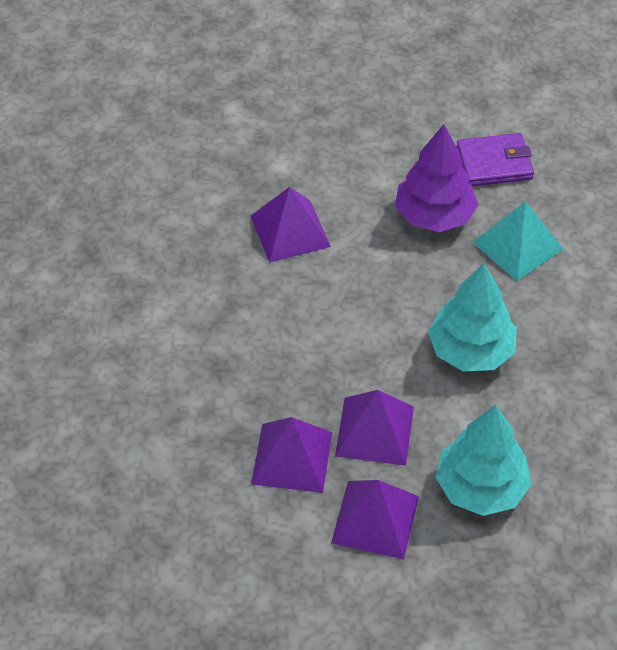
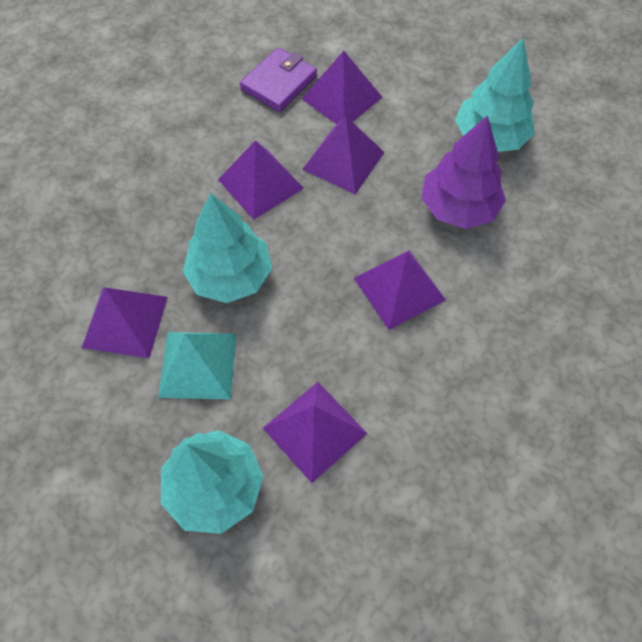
purple pyramid: 4 -> 6
turquoise tree: 2 -> 3

